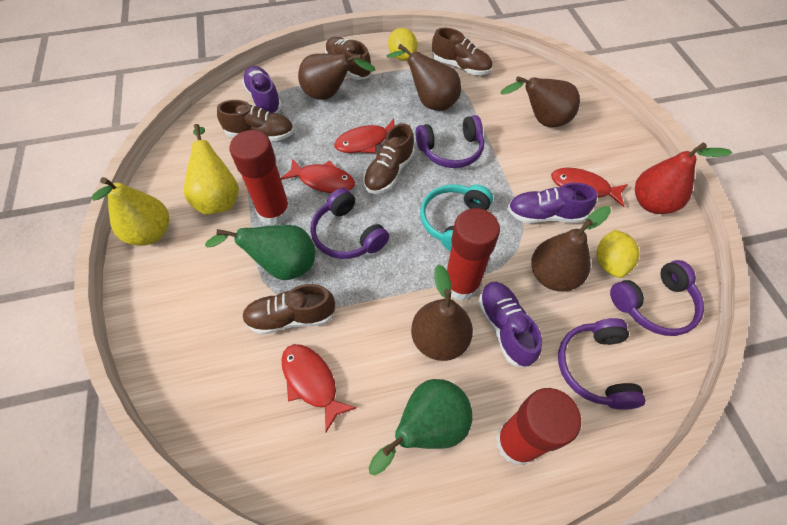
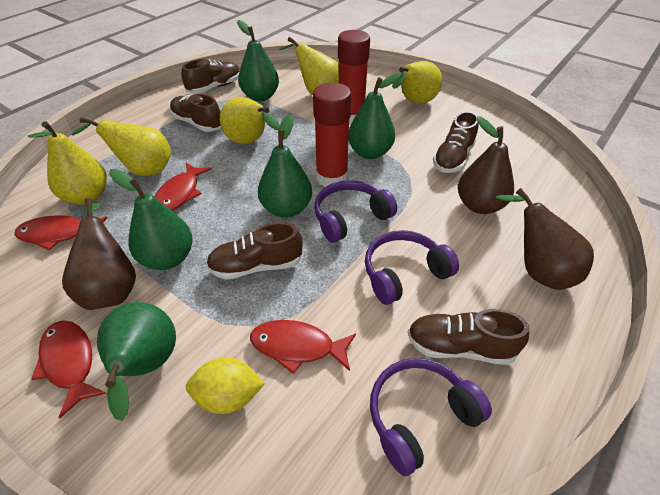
brown pear: 5 -> 3
green pear: 2 -> 5
purple headphones: 4 -> 3
purple shoe: 3 -> 0
red glue stick: 3 -> 2
red pear: 1 -> 0
turquoise headphones: 1 -> 0
yellow lemon: 2 -> 1
yellow pear: 2 -> 5

